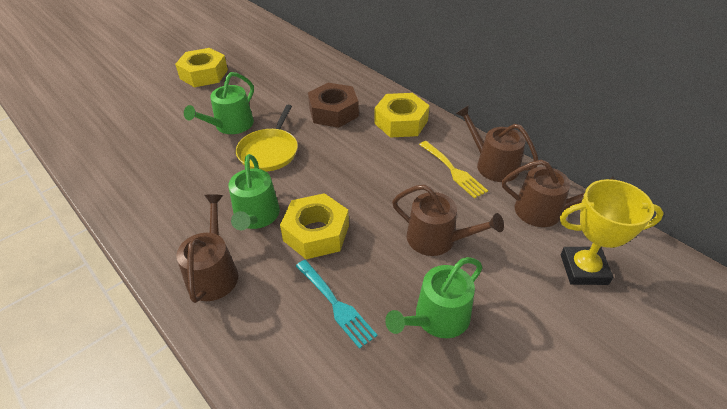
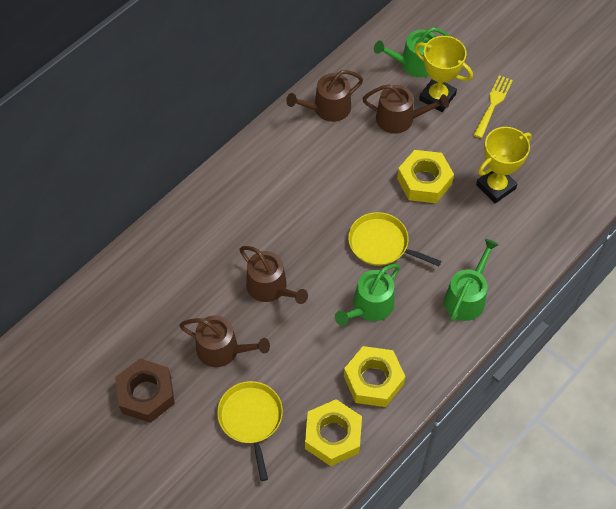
turquoise fork: 1 -> 0
yellow pan: 1 -> 2
yellow trophy: 1 -> 2

